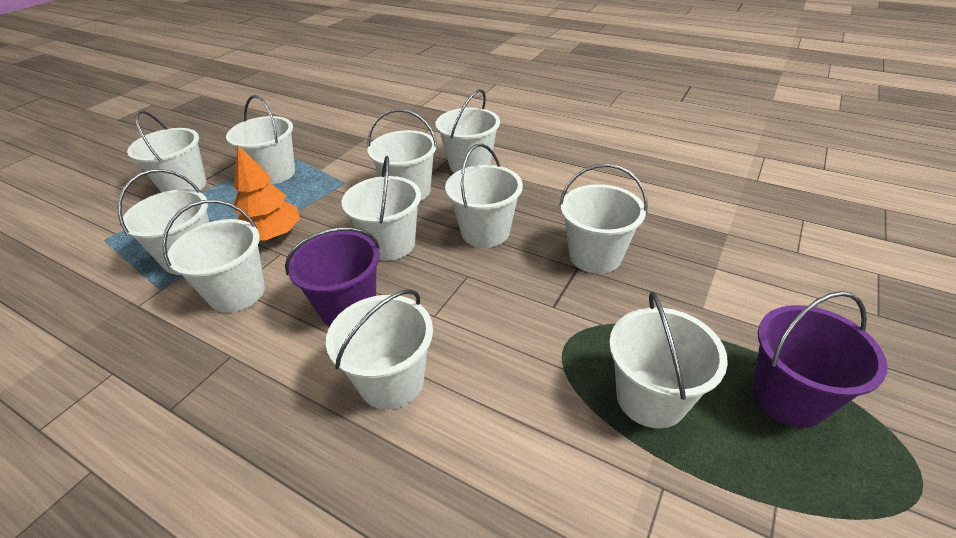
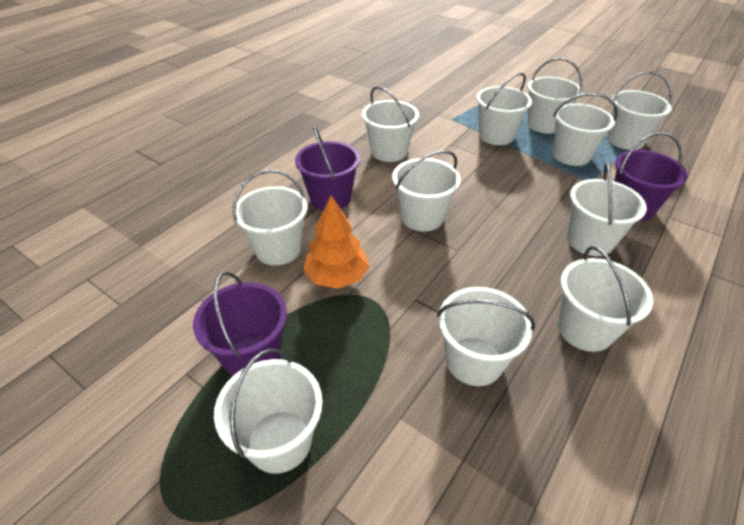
purple bucket: 2 -> 3

